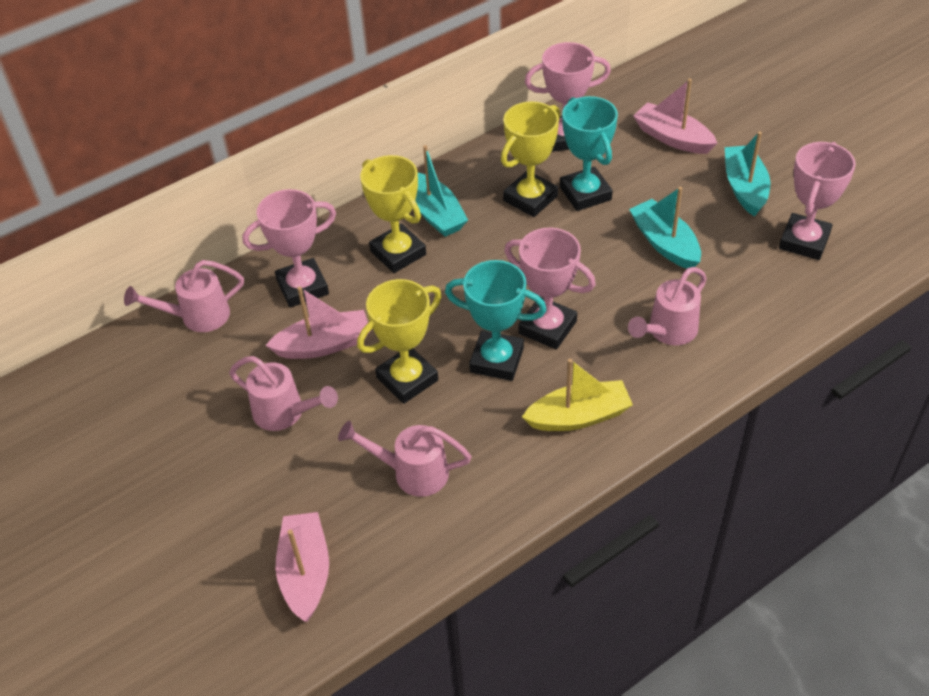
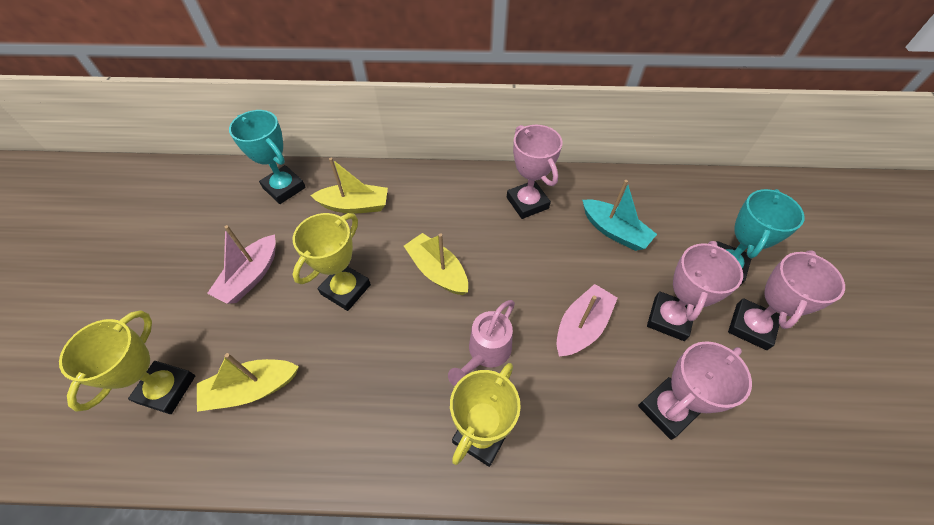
pink boat: 3 -> 2
pink watering can: 4 -> 1
turquoise boat: 3 -> 1
yellow boat: 1 -> 3

